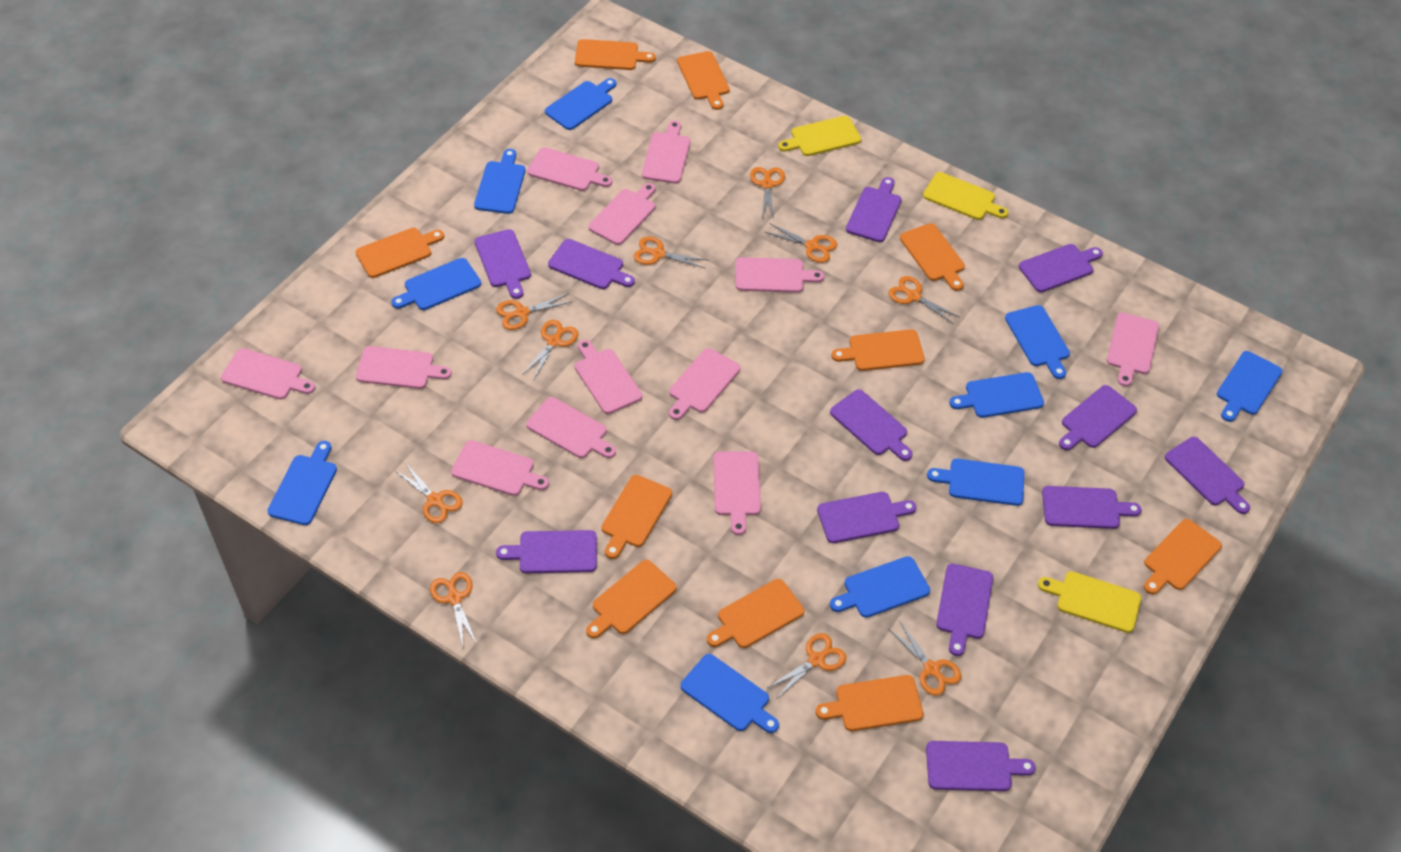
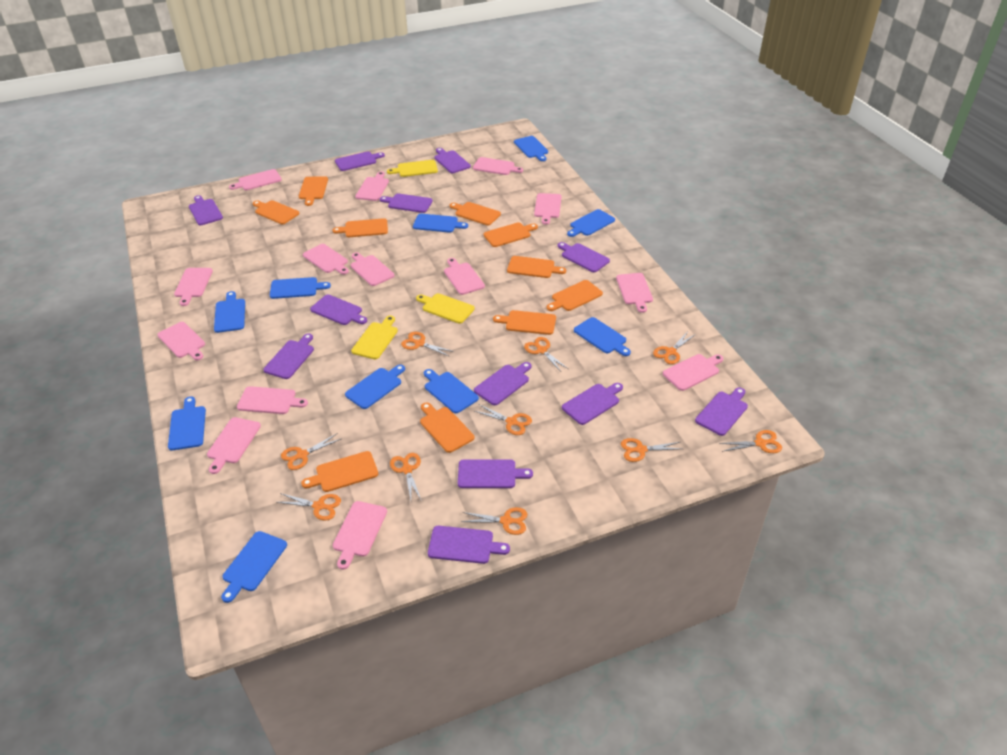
pink cutting board: 12 -> 14

